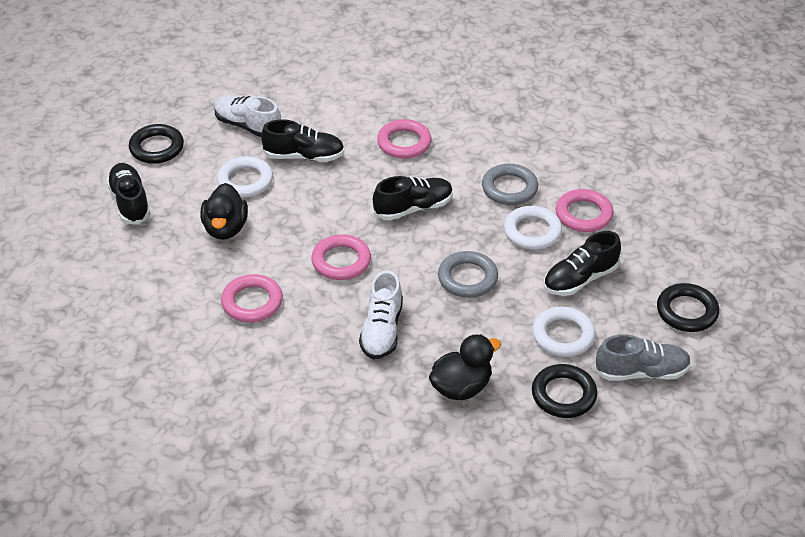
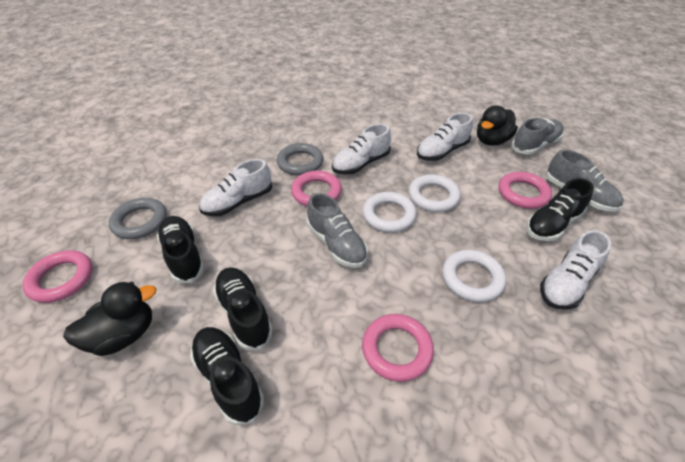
black ring: 3 -> 0
grey shoe: 1 -> 3
white shoe: 2 -> 4

